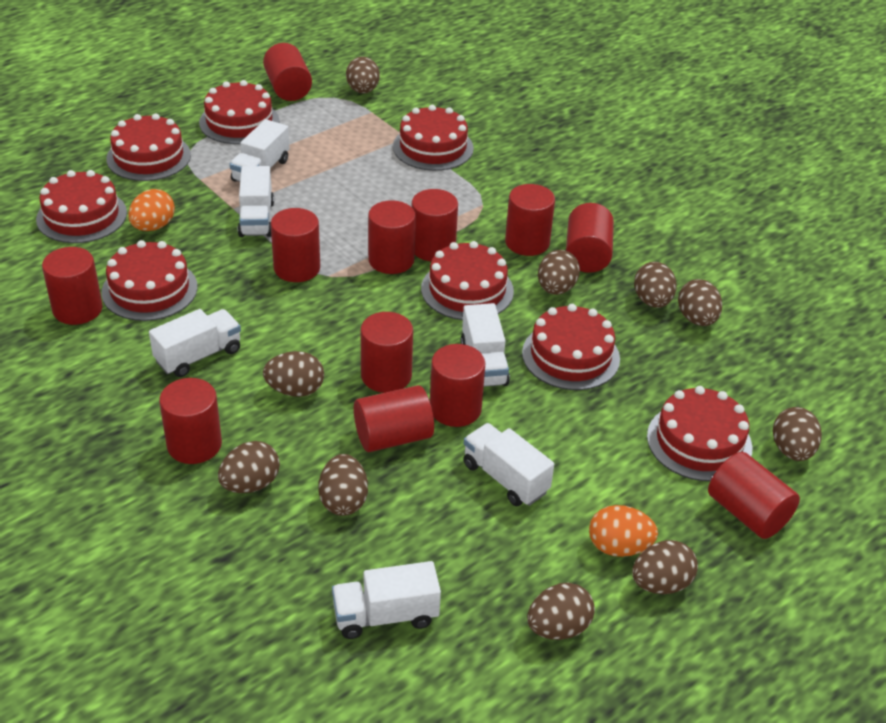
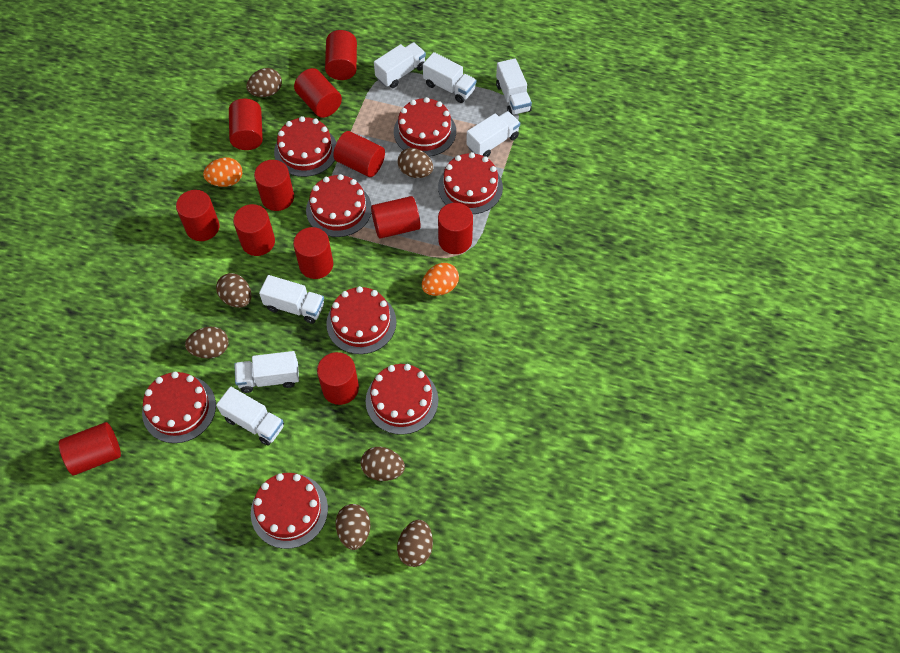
brown egg: 10 -> 7
white truck: 6 -> 7

